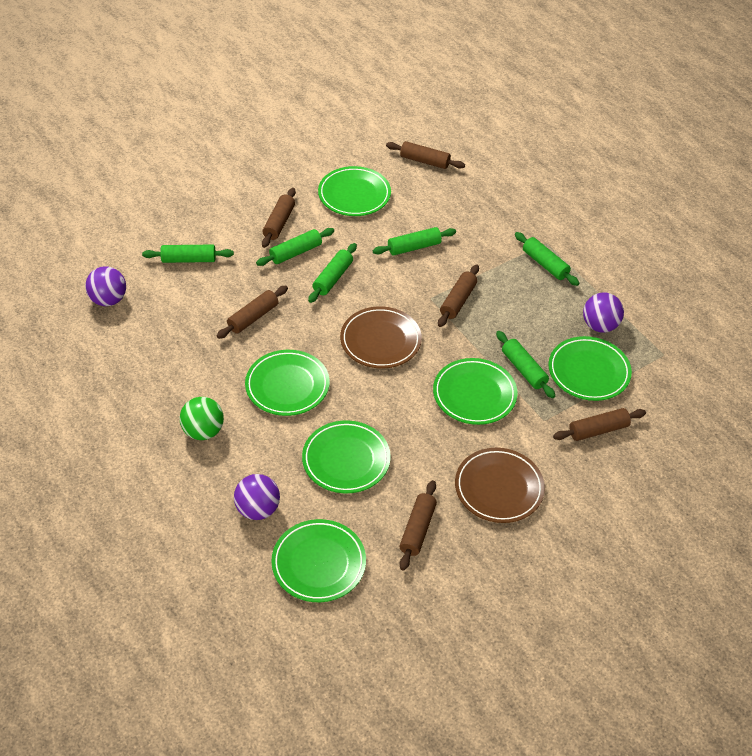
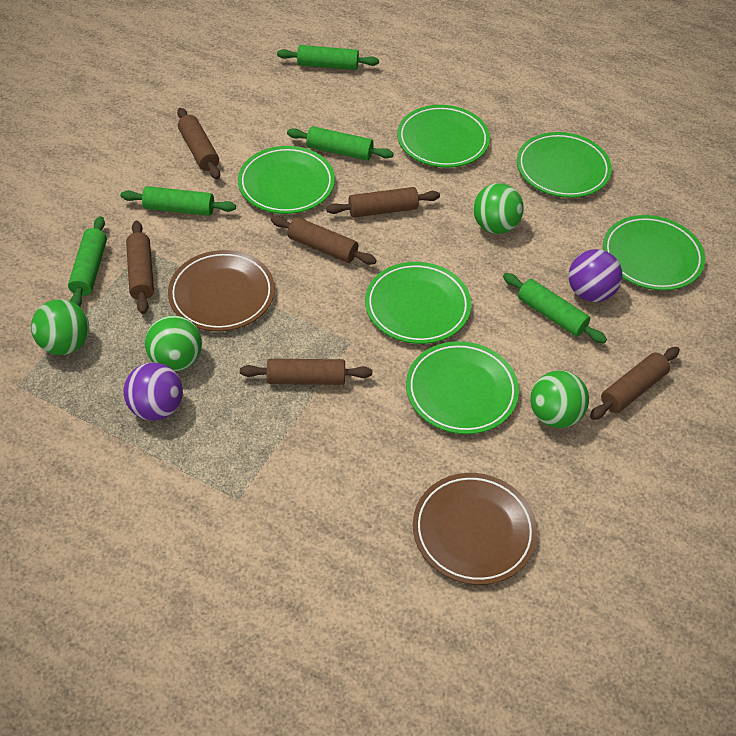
green ball: 1 -> 4
green rolling pin: 6 -> 5
purple ball: 3 -> 2

